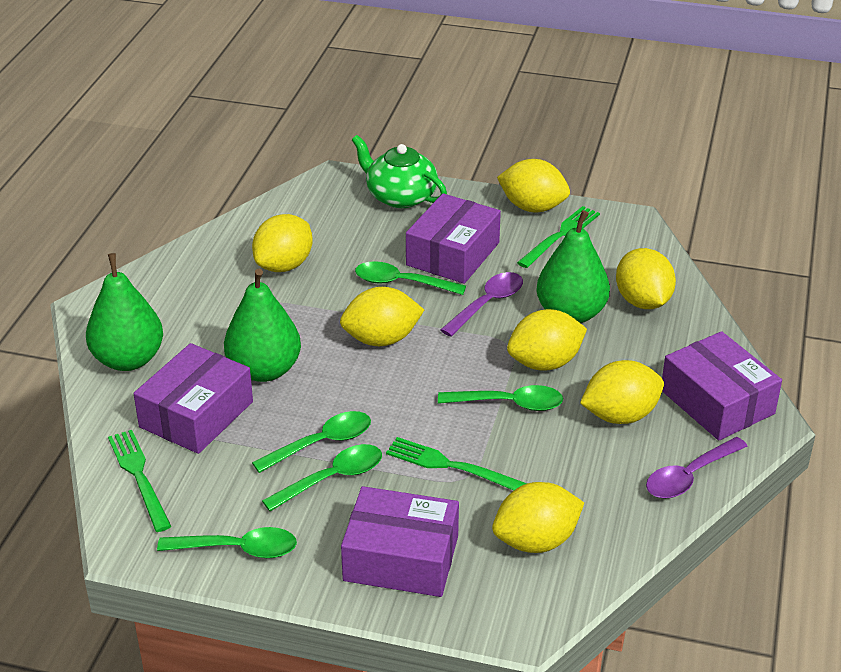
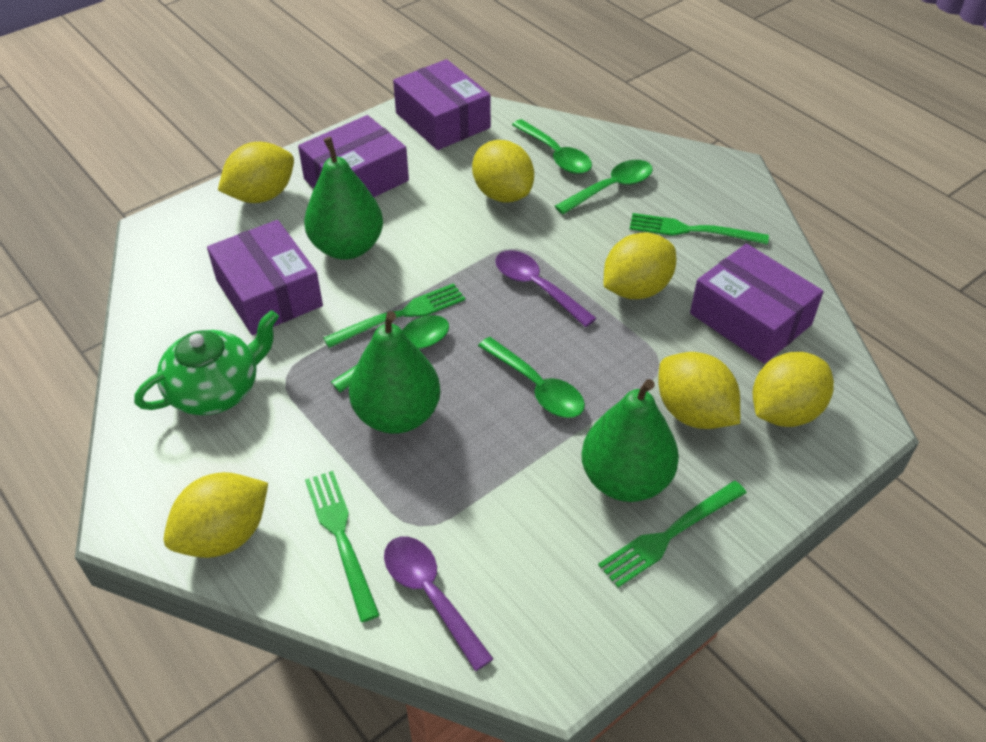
green fork: 3 -> 4
green spoon: 5 -> 4
yellow lemon: 7 -> 6

